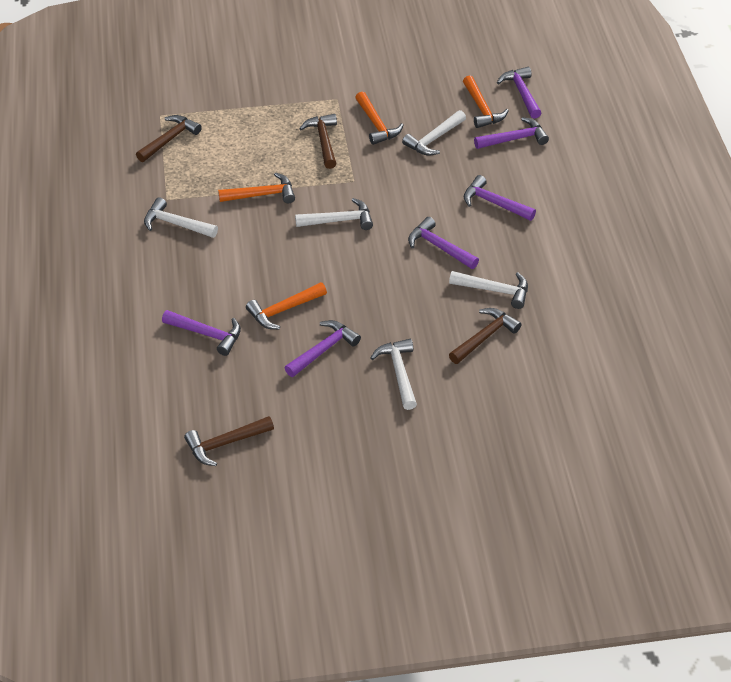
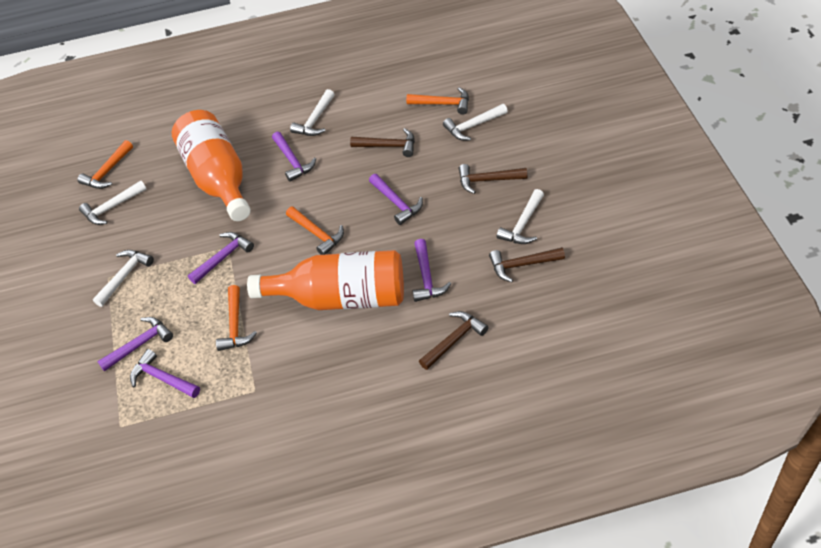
orange bottle: 0 -> 2

